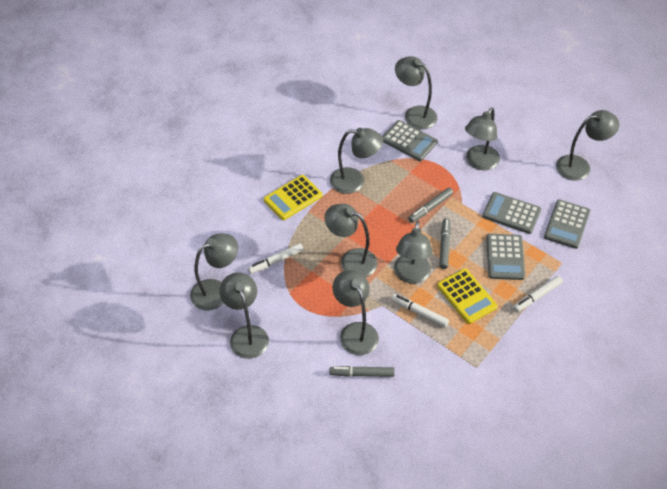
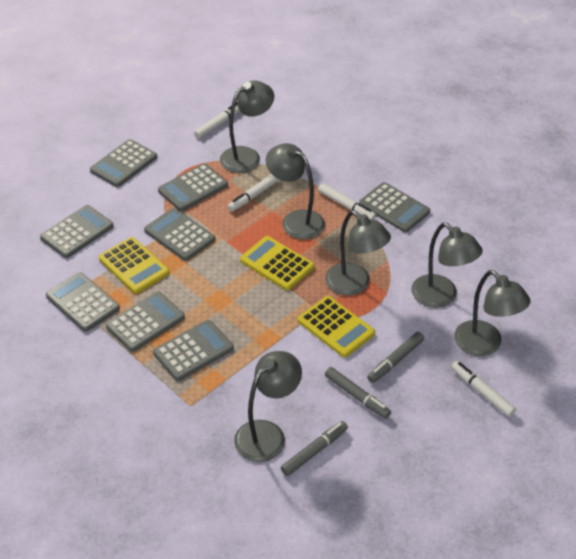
grey calculator: 4 -> 8
grey lamp: 9 -> 6
white marker: 3 -> 4
yellow calculator: 2 -> 3

